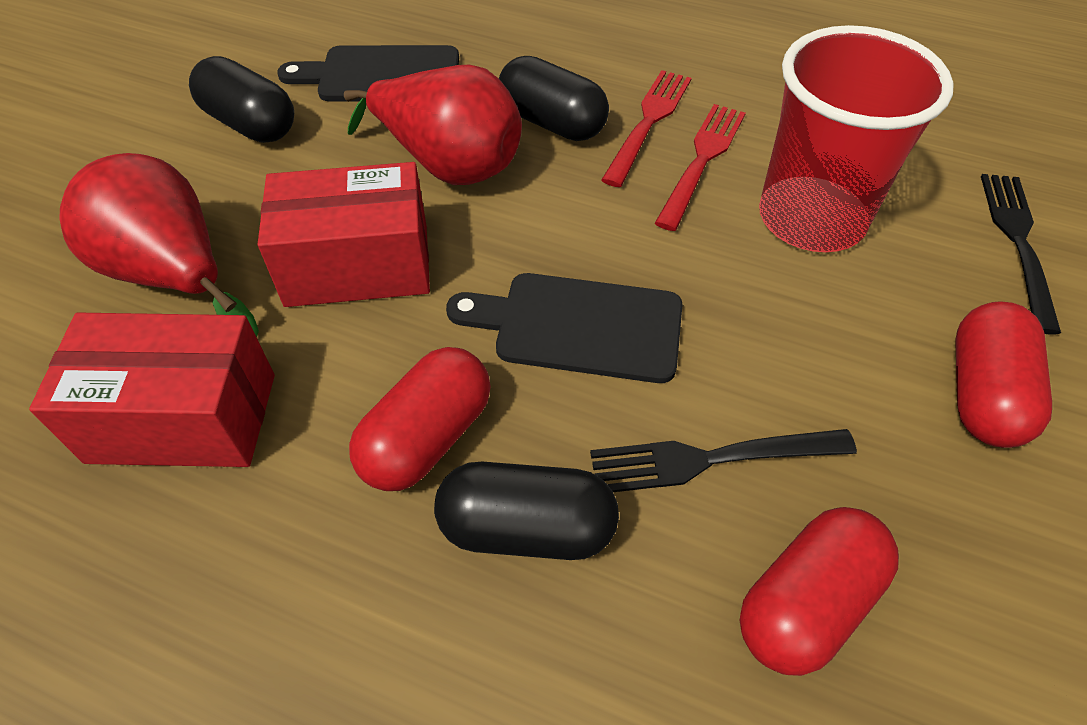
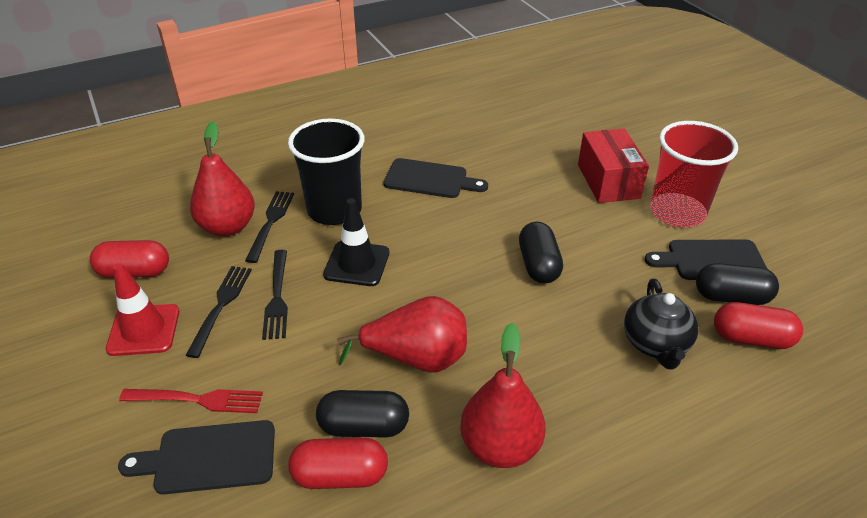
black cup: 0 -> 1
black cutting board: 2 -> 3
black fork: 2 -> 3
black teapot: 0 -> 1
black traffic cone: 0 -> 1
red box: 2 -> 1
red fork: 2 -> 1
red pear: 2 -> 3
red traffic cone: 0 -> 1

